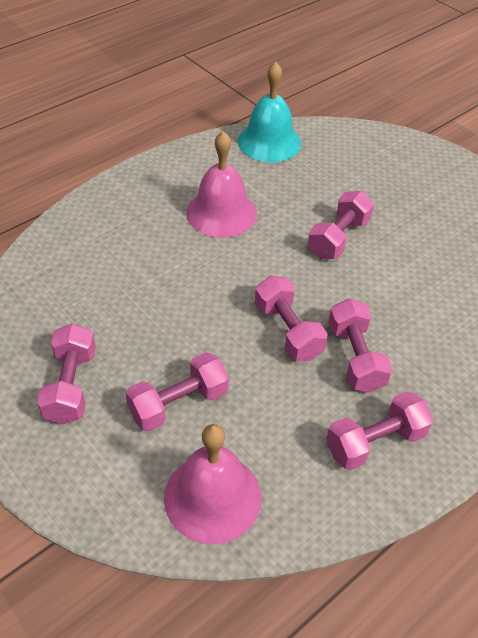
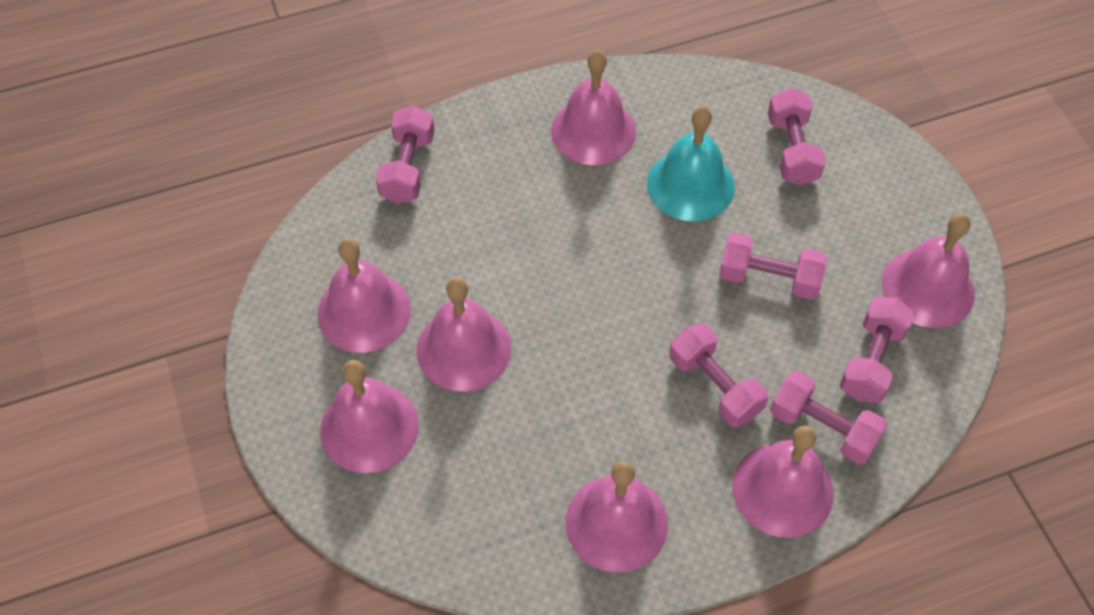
pink bell: 2 -> 7

